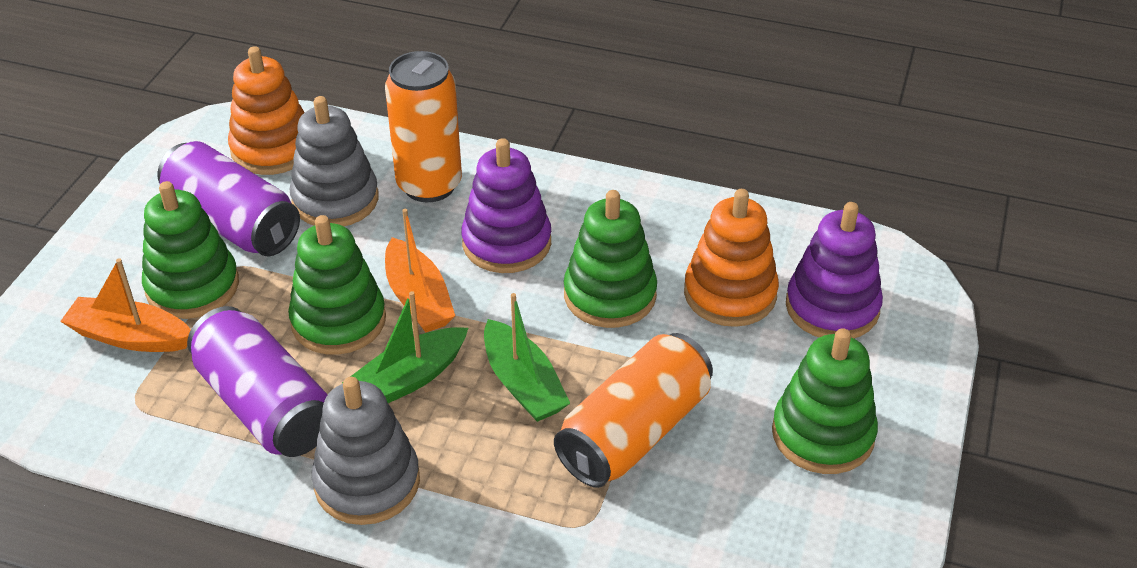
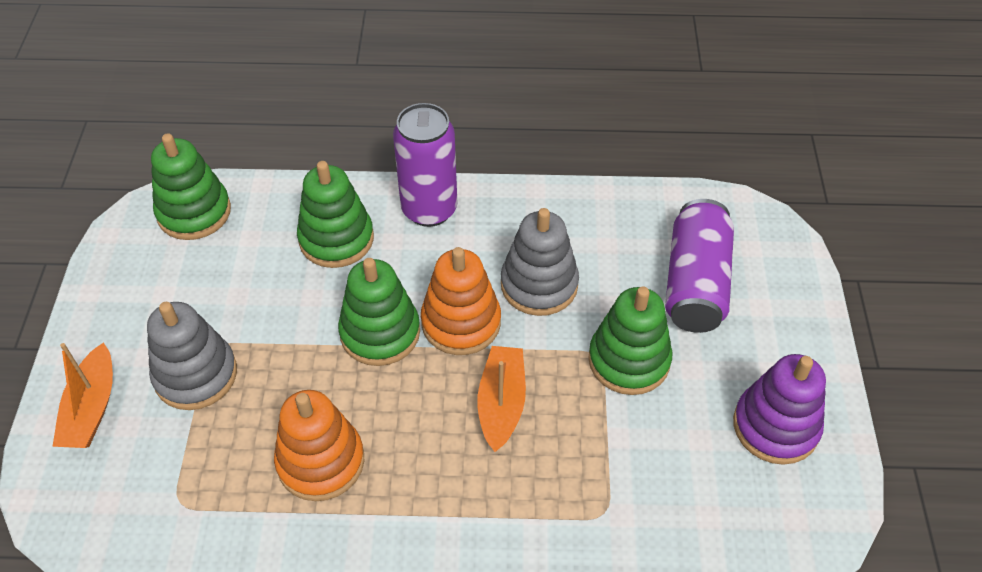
green boat: 2 -> 0
orange can: 2 -> 0
purple stacking toy: 2 -> 1

